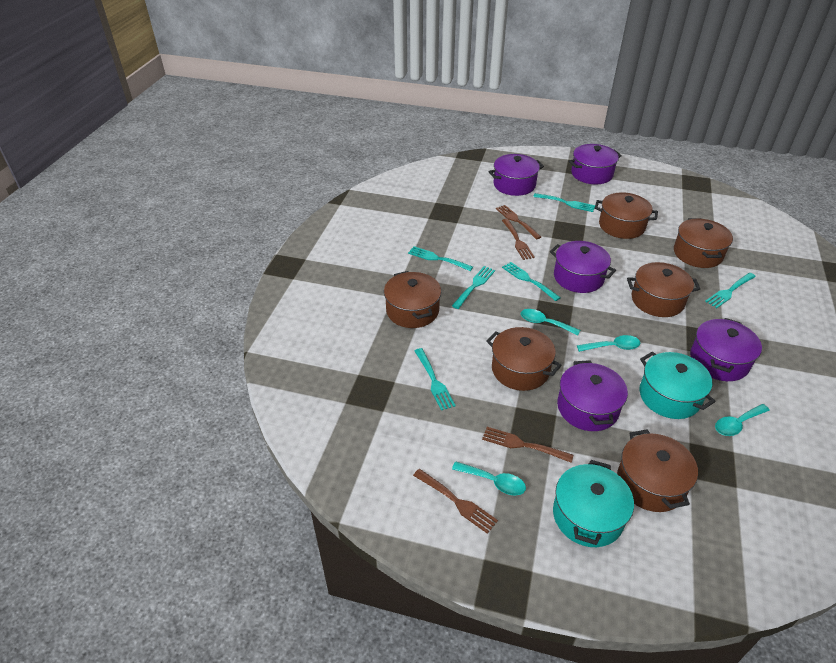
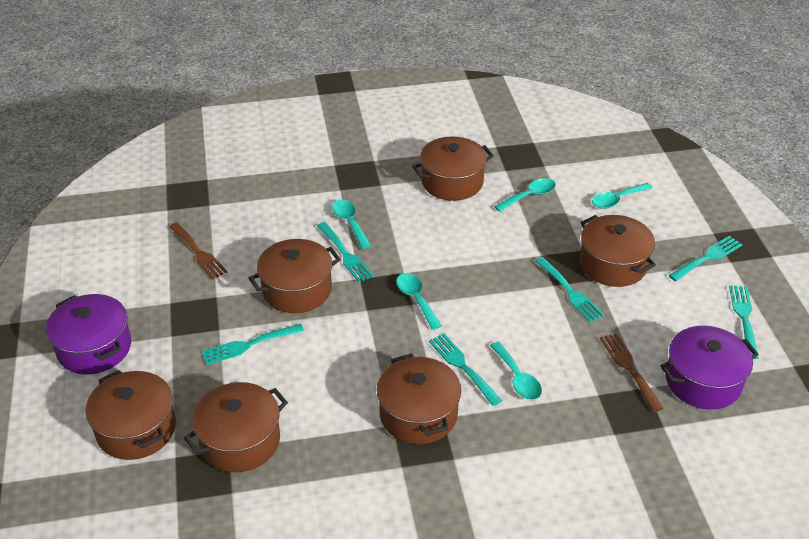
brown fork: 4 -> 2
purple pot: 5 -> 2
turquoise pot: 2 -> 0
turquoise spoon: 4 -> 5

